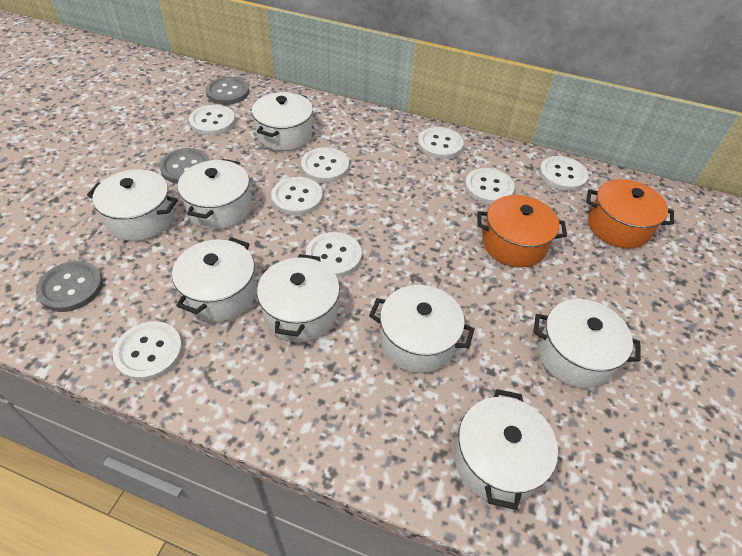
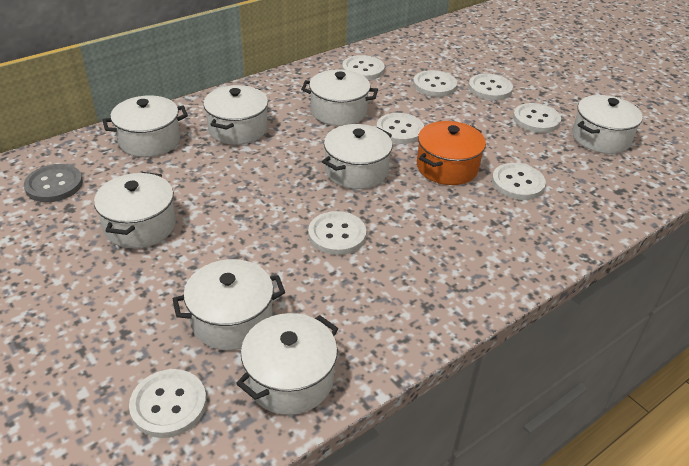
grey button: 3 -> 1
orange pot: 2 -> 1

